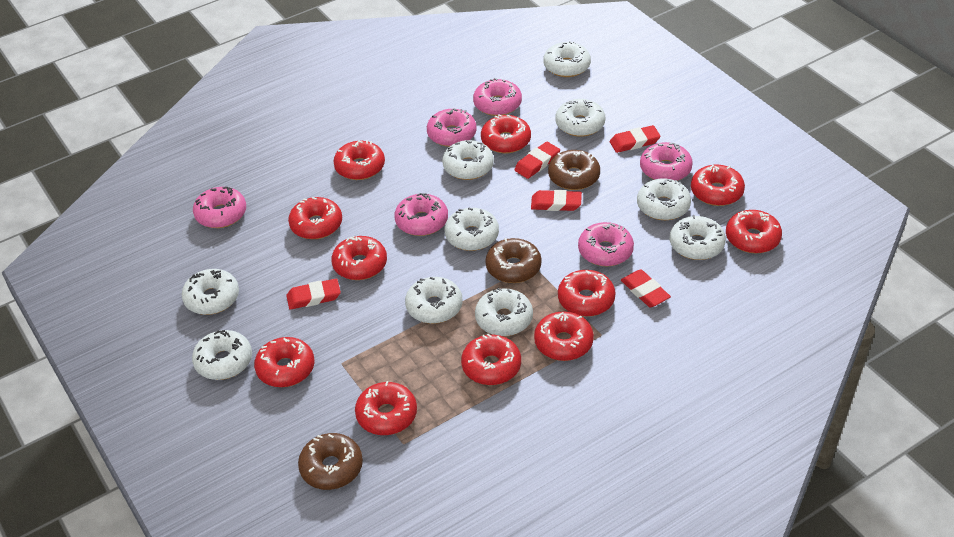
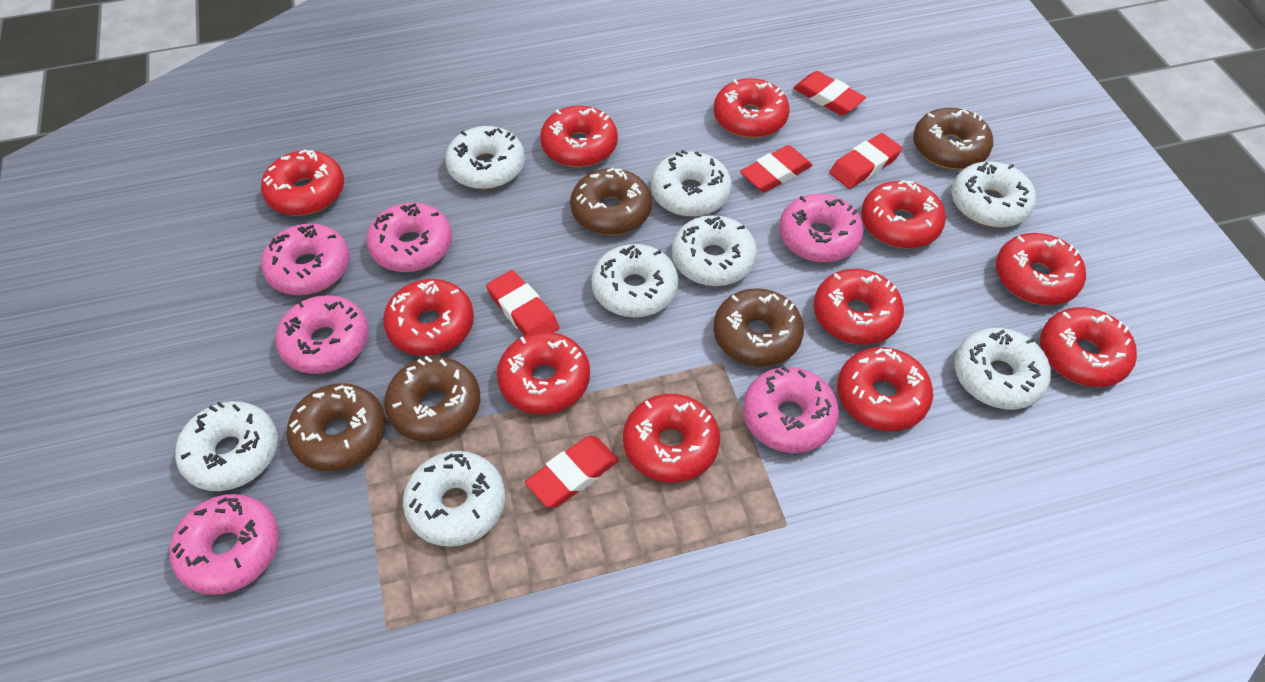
brown donut: 3 -> 5
white donut: 10 -> 8

